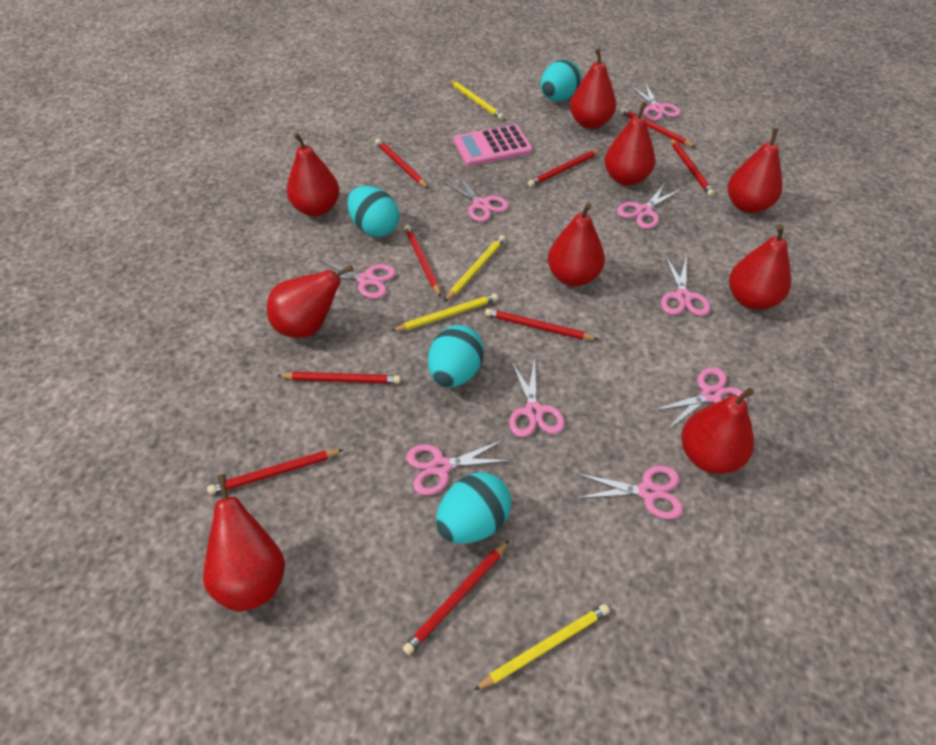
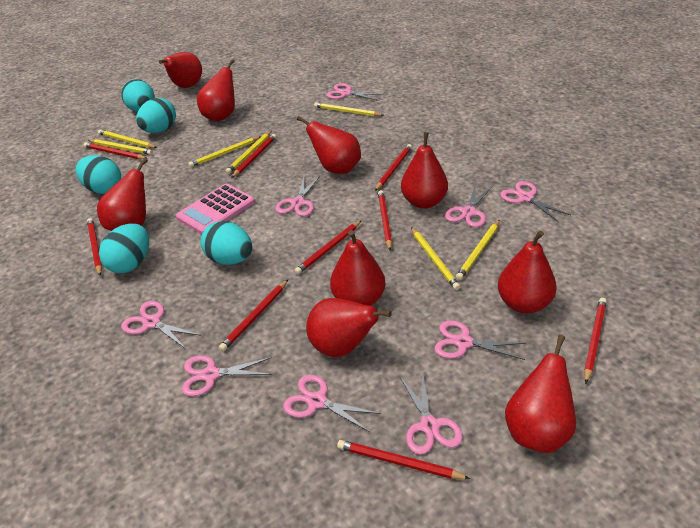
turquoise egg: 4 -> 5
yellow pencil: 4 -> 7

